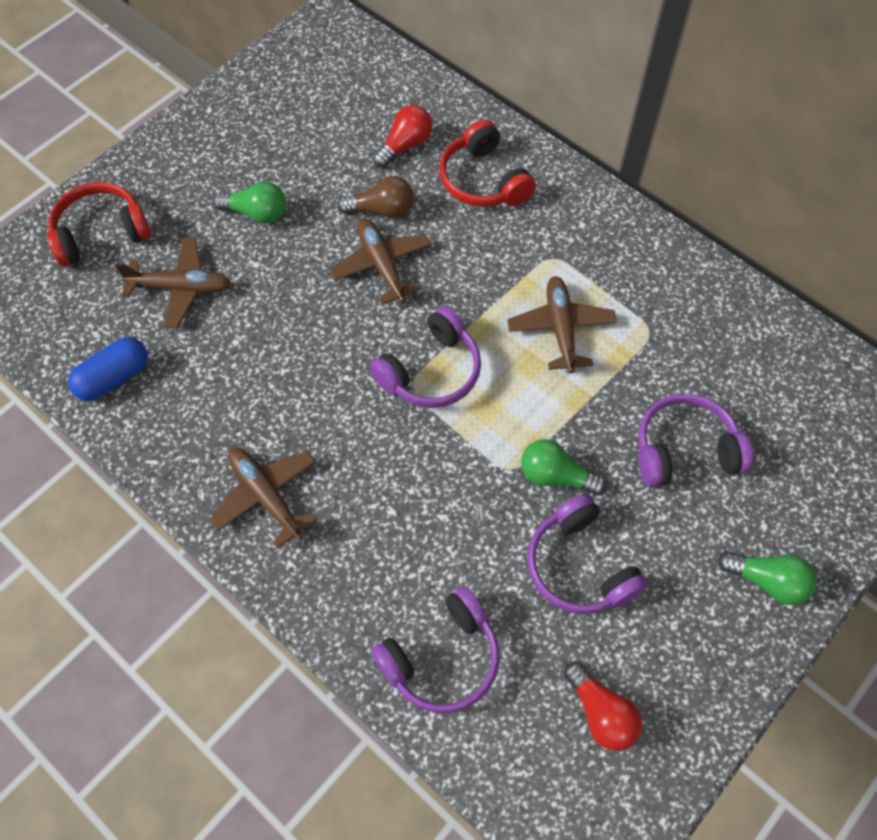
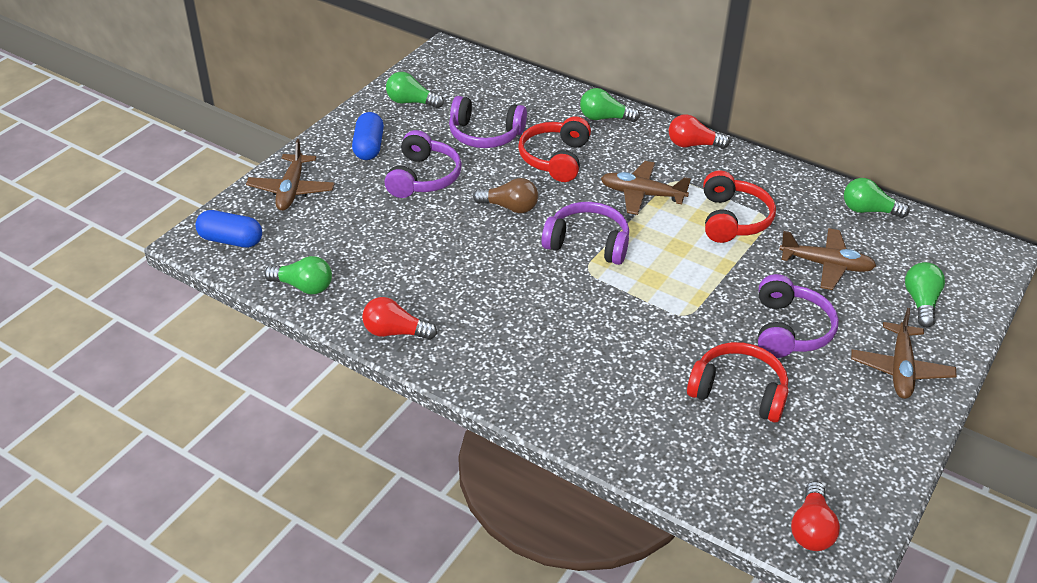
blue capsule: 1 -> 2
green light bulb: 3 -> 5
red headphones: 2 -> 3
red light bulb: 2 -> 3

